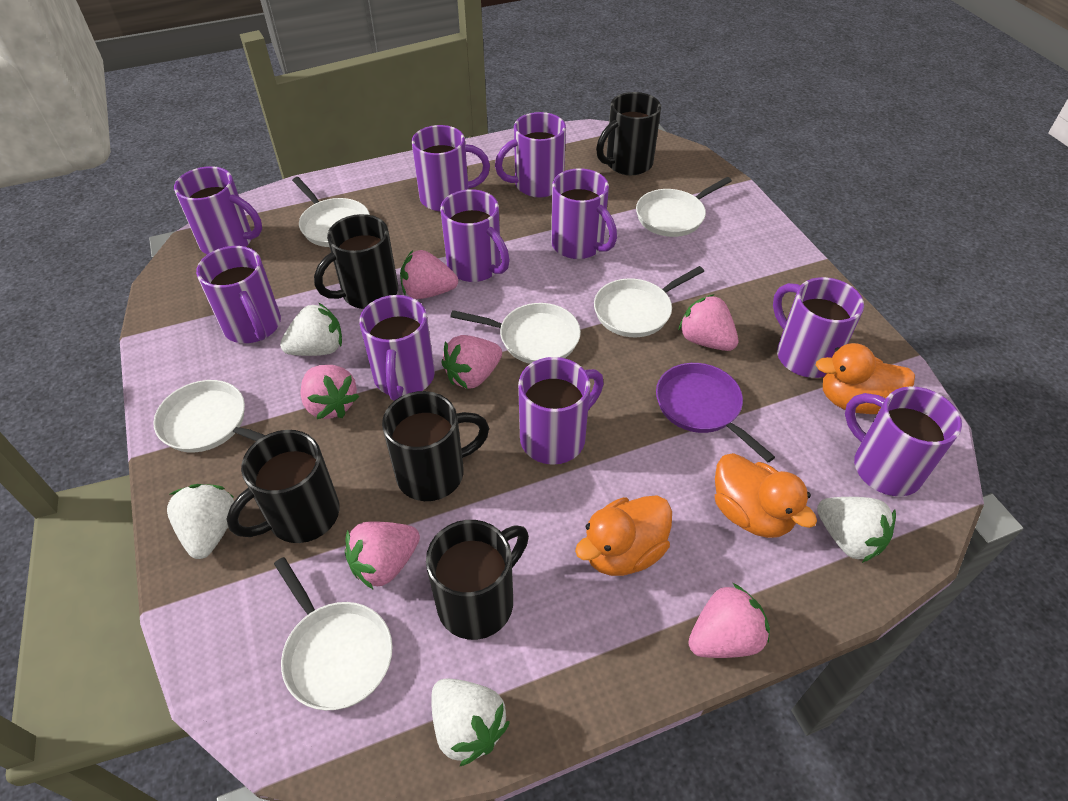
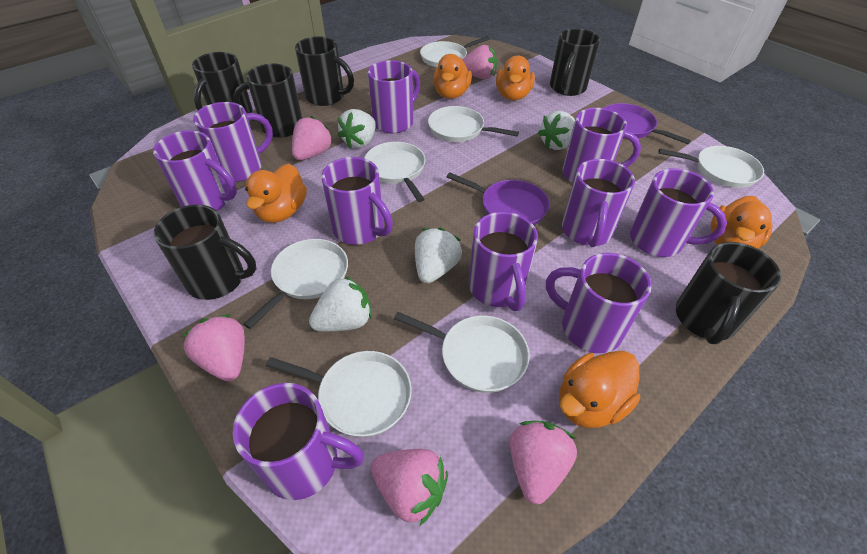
black mug: 5 -> 6
orange duck: 3 -> 5
pink strawberry: 6 -> 5
purple pan: 1 -> 2
white pan: 6 -> 7

